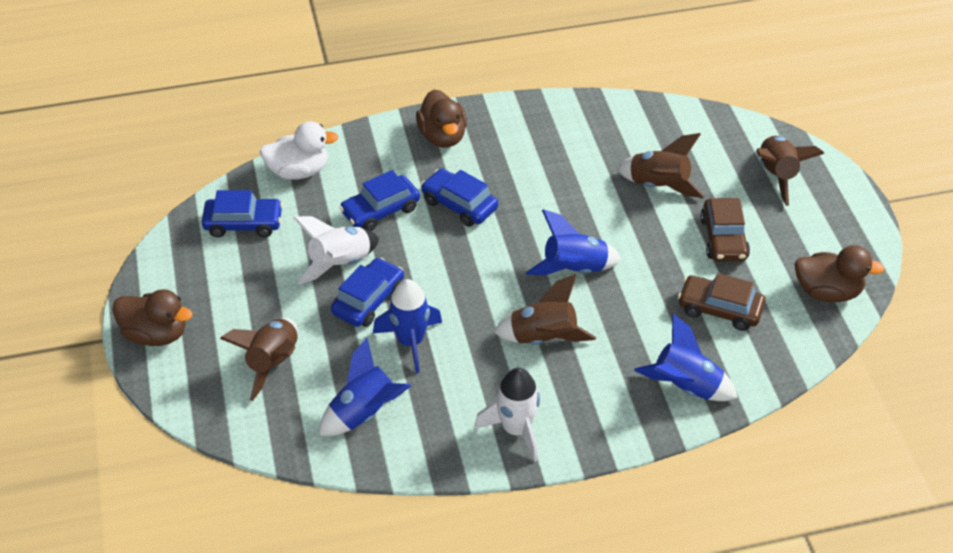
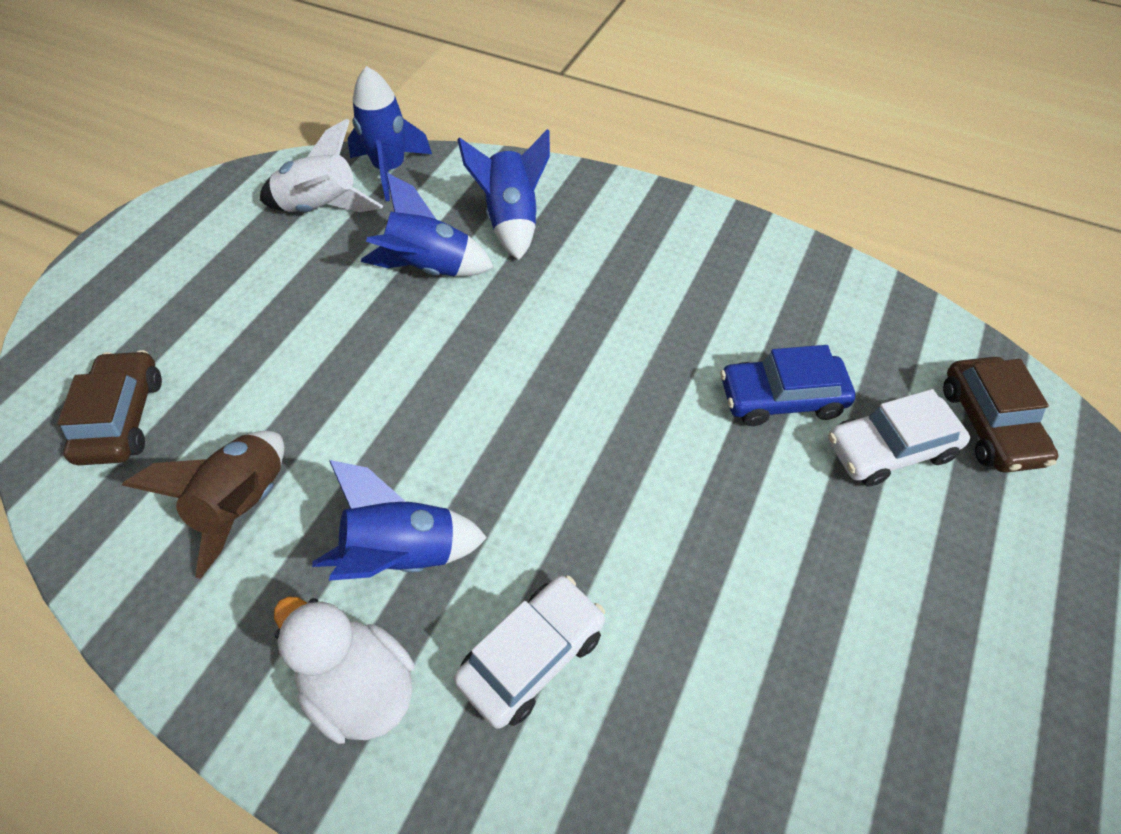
blue car: 4 -> 1
brown duck: 3 -> 0
brown rocket: 4 -> 1
white car: 0 -> 2
white rocket: 2 -> 1

